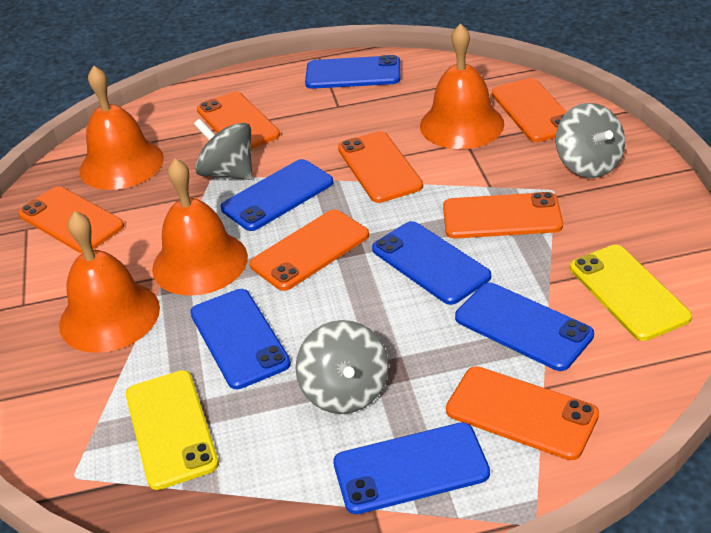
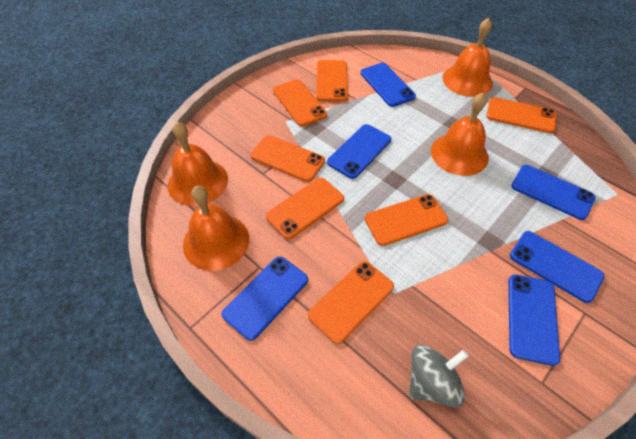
grey spinning top: 3 -> 1
yellow phone: 2 -> 0

